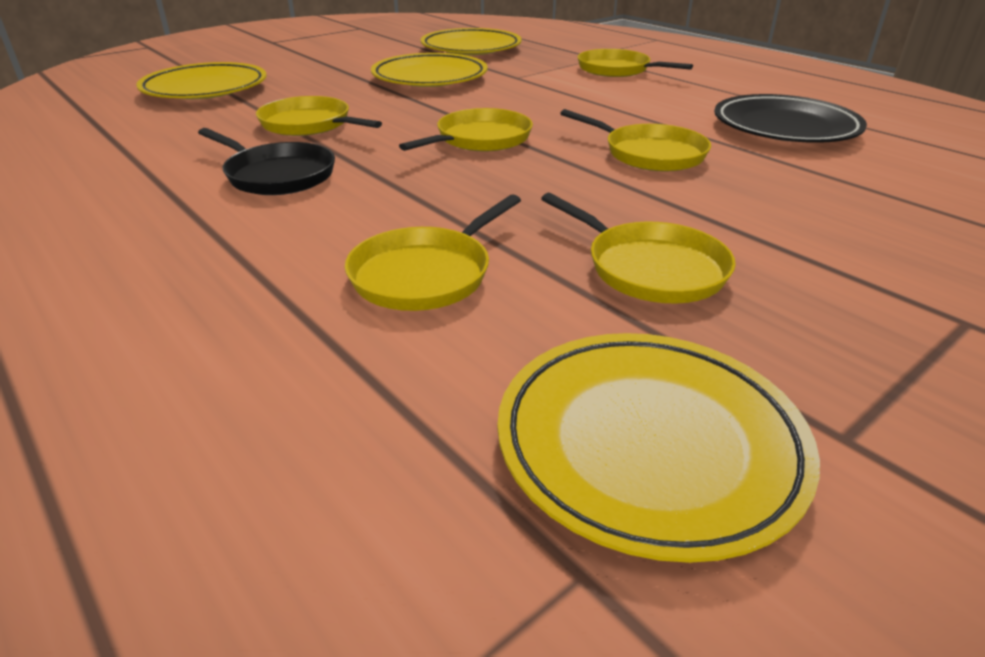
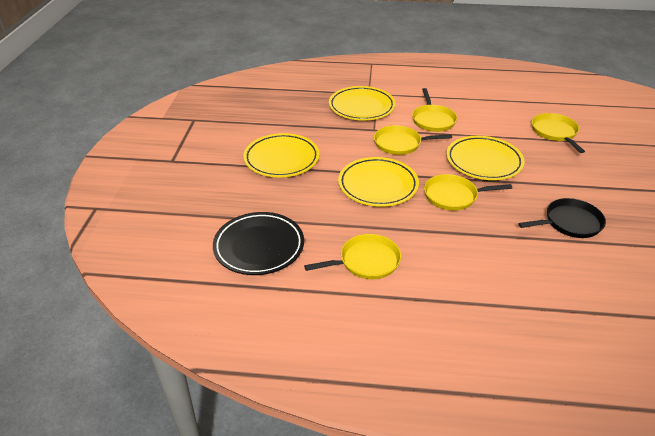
yellow pan: 6 -> 5

